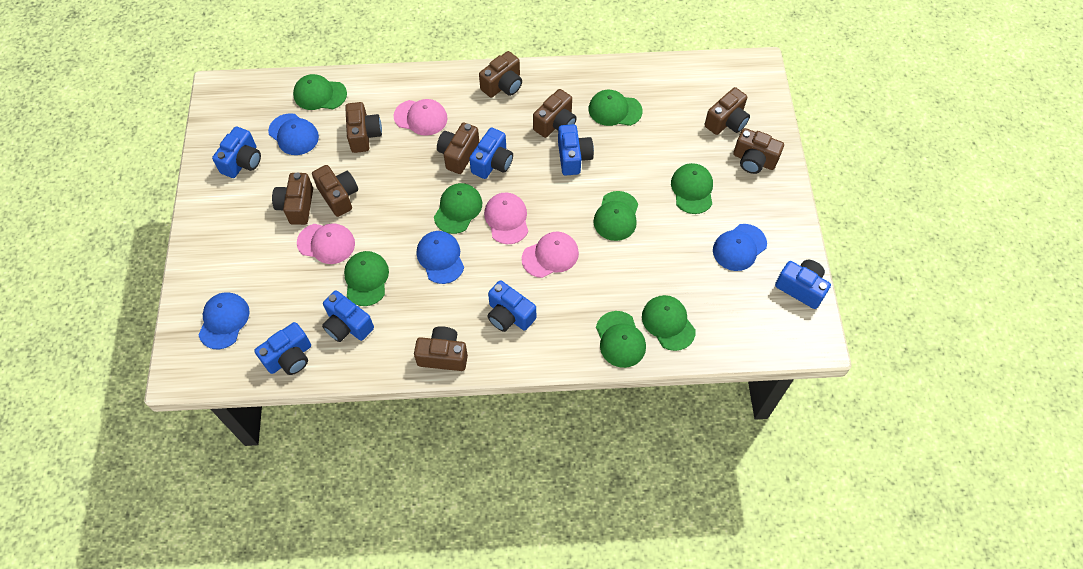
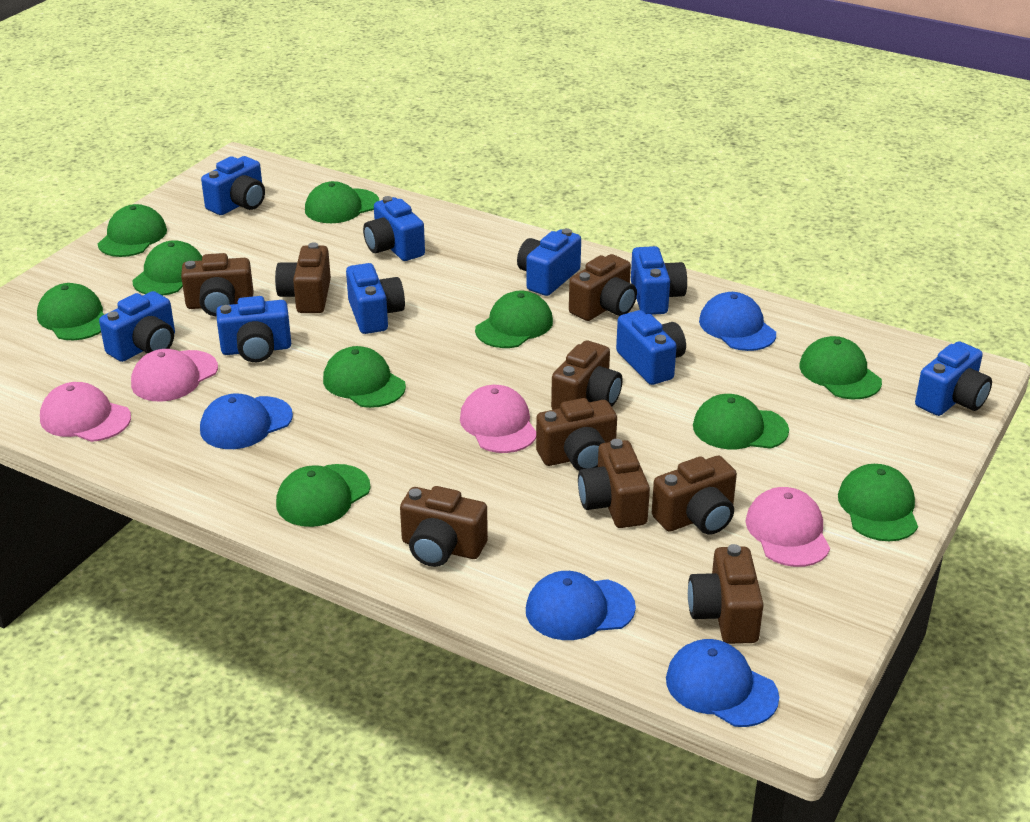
blue camera: 7 -> 9
green cap: 8 -> 10

